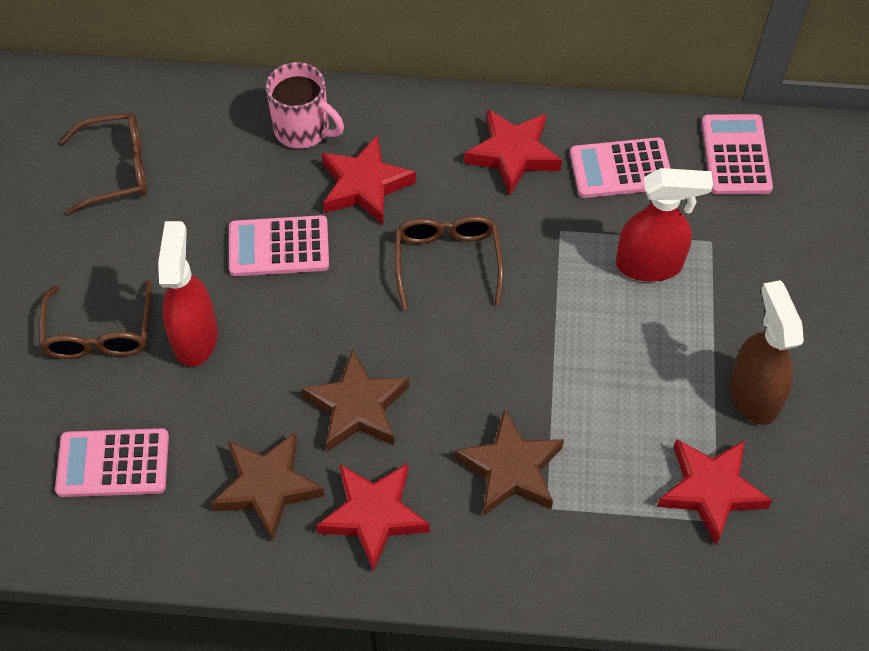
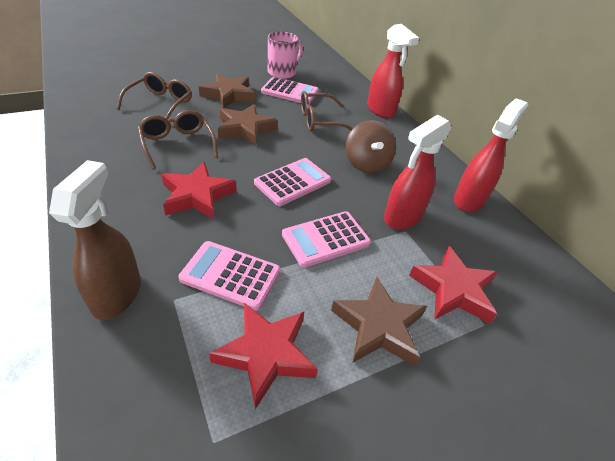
brown spinning top: 0 -> 1
red spray bottle: 2 -> 3
red star: 4 -> 3

